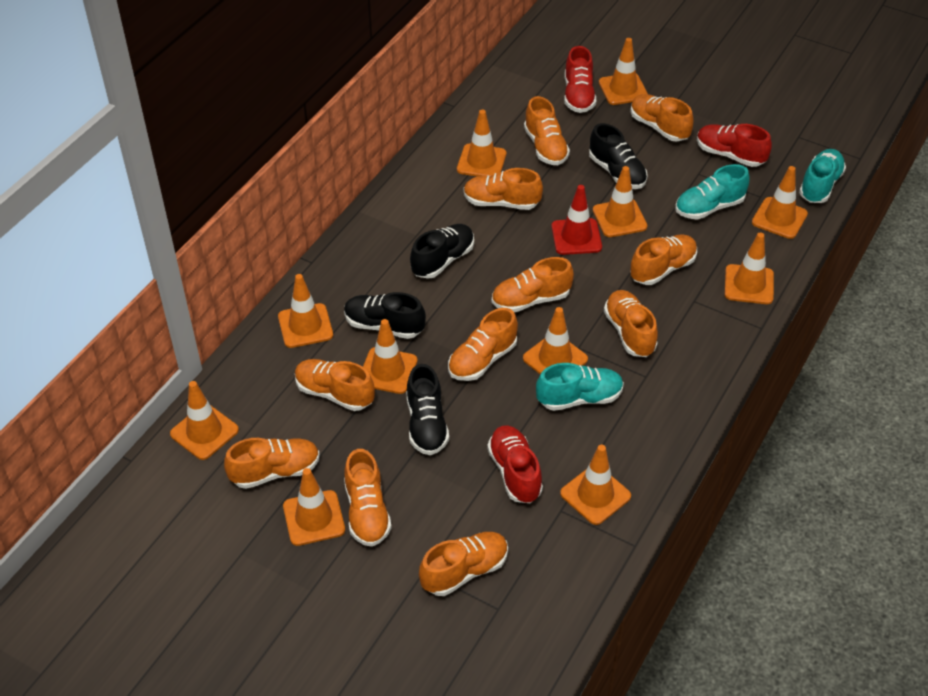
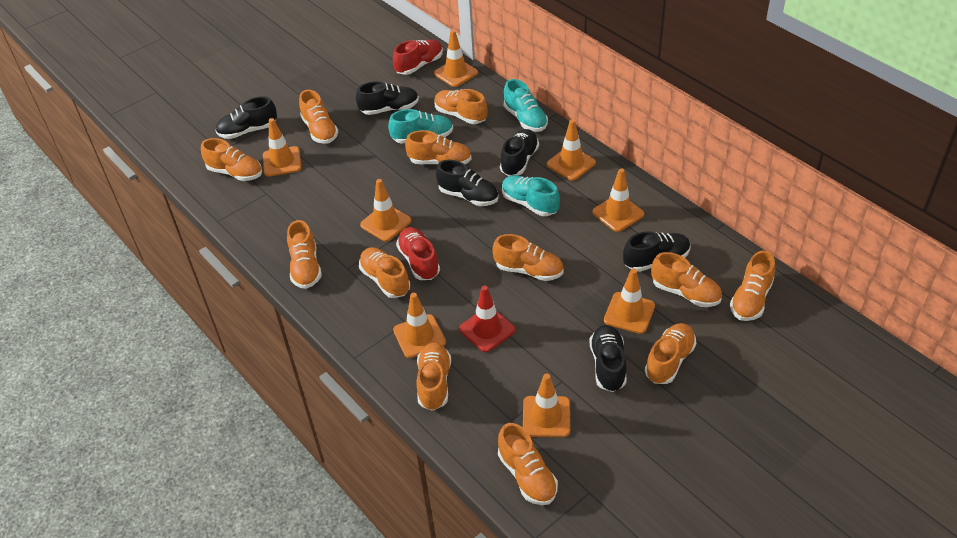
black shoe: 4 -> 6
orange shoe: 11 -> 12
orange traffic cone: 11 -> 8
red shoe: 3 -> 2

